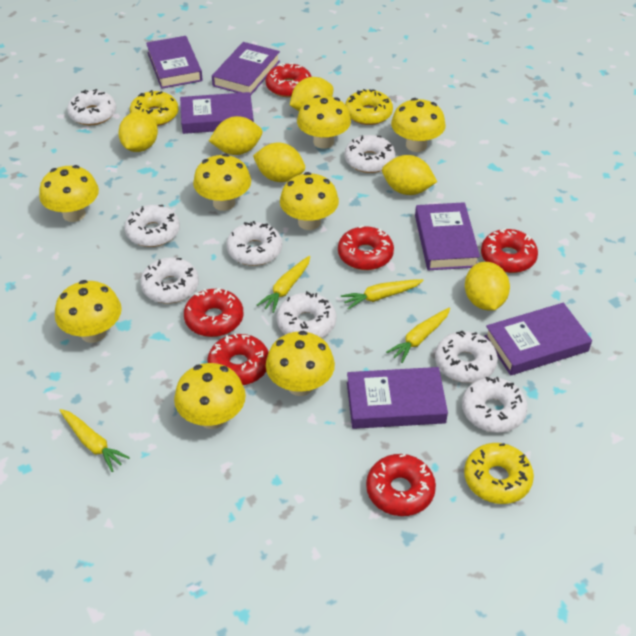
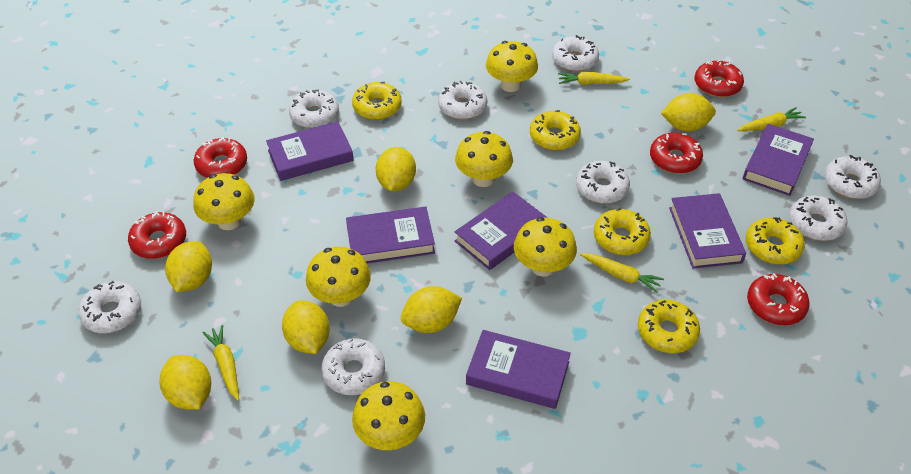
red donut: 6 -> 5
yellow donut: 3 -> 5
yellow mushroom: 8 -> 6

